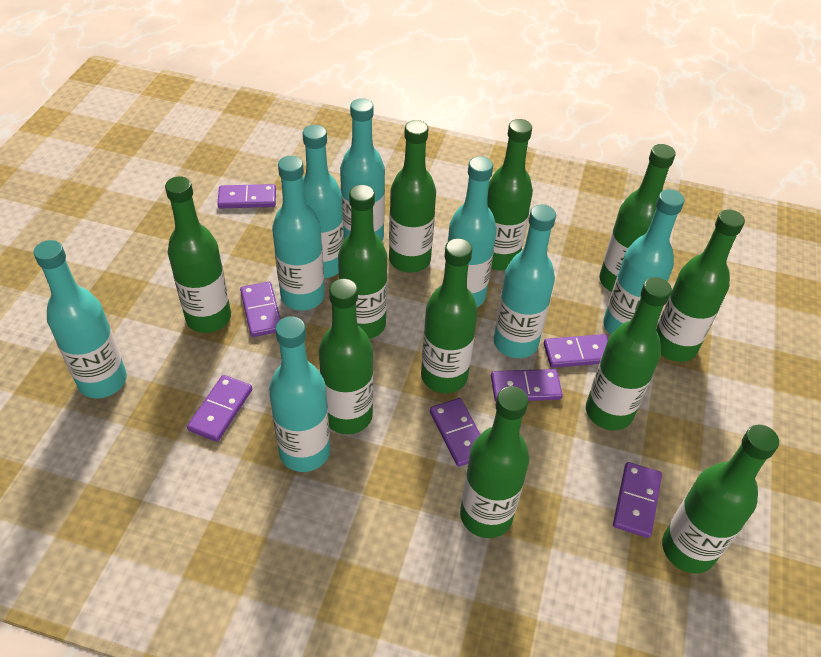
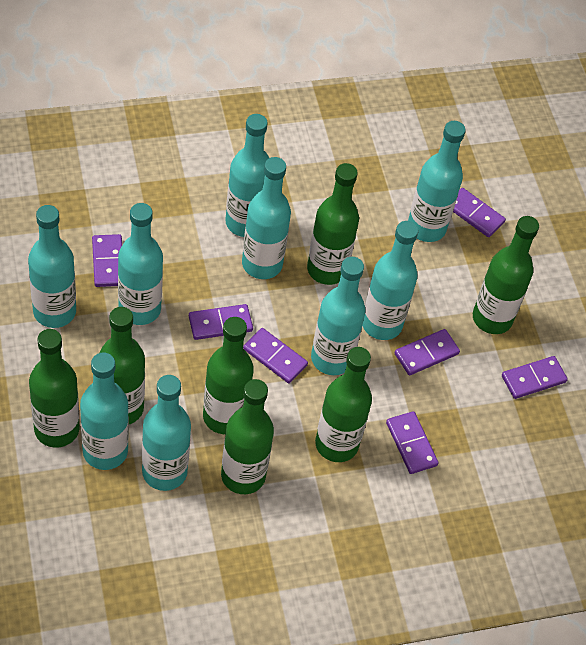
green bottle: 11 -> 7
turquoise bottle: 8 -> 9

